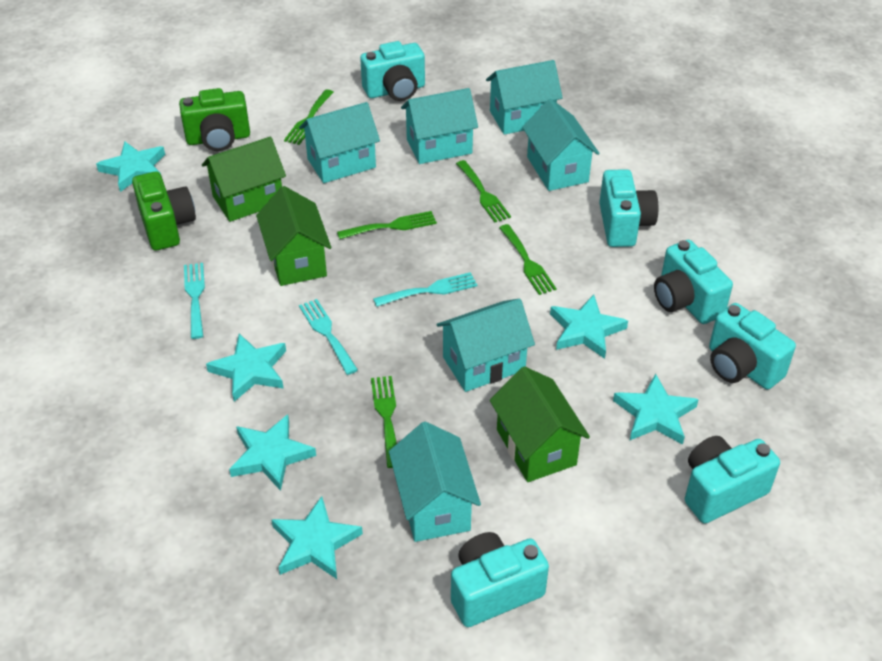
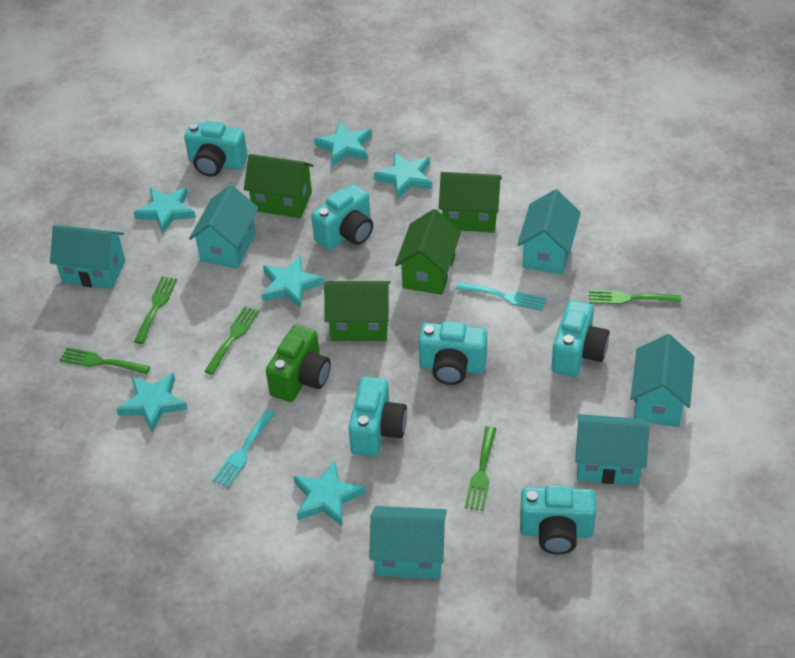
green camera: 2 -> 1
green house: 3 -> 4
turquoise fork: 3 -> 2

